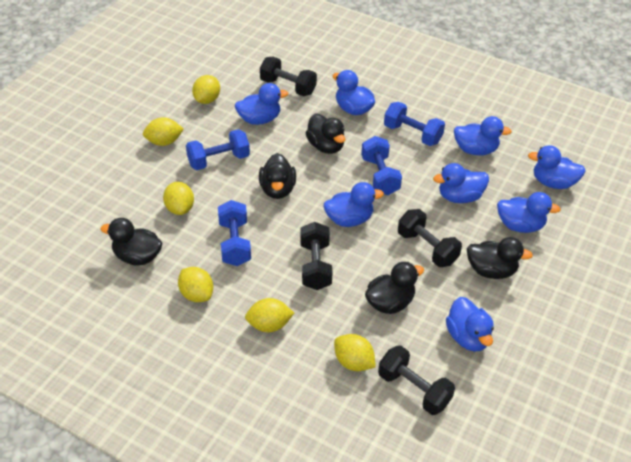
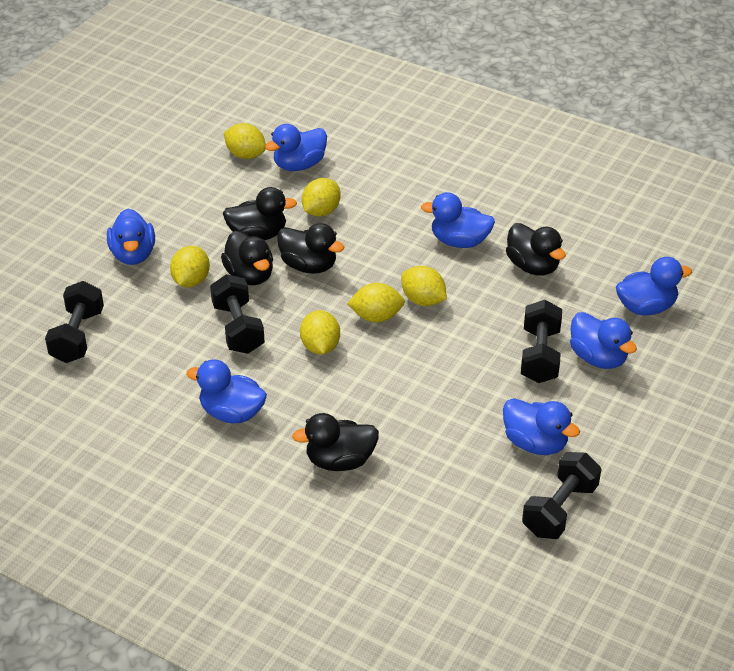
blue duck: 8 -> 7
blue dumbbell: 4 -> 0

